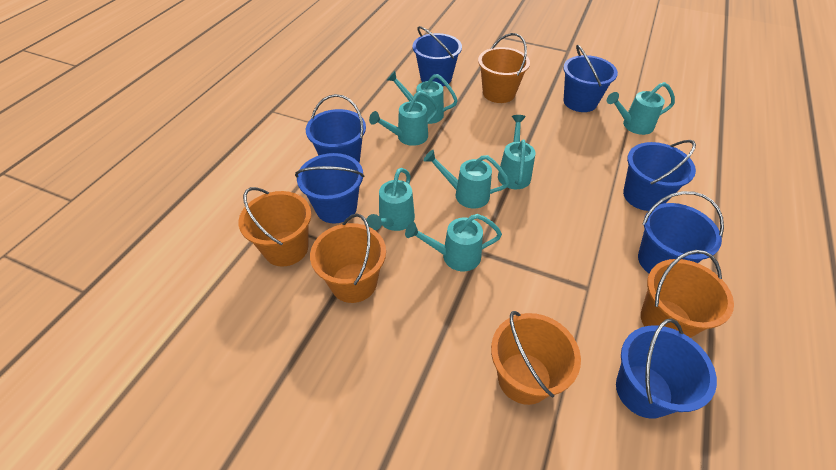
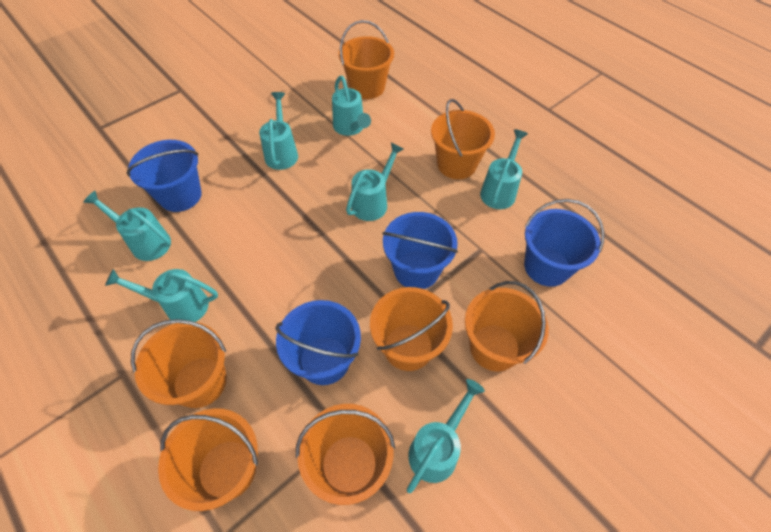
blue bucket: 7 -> 4
orange bucket: 5 -> 7

